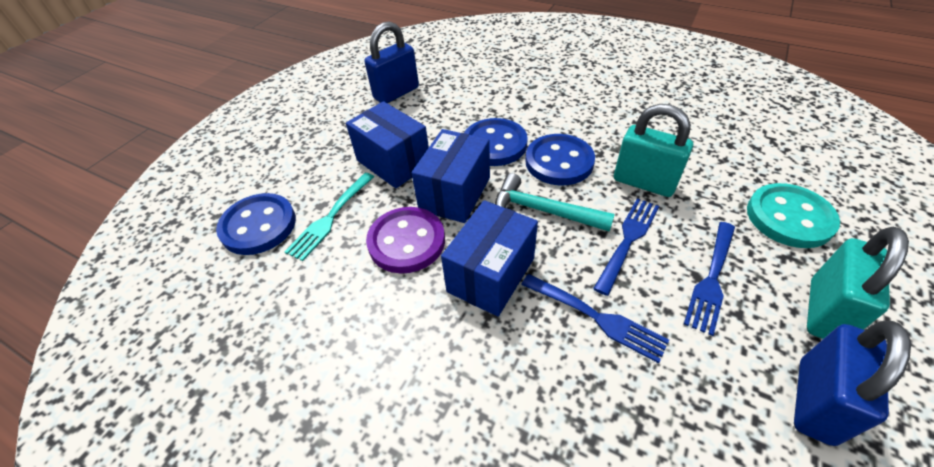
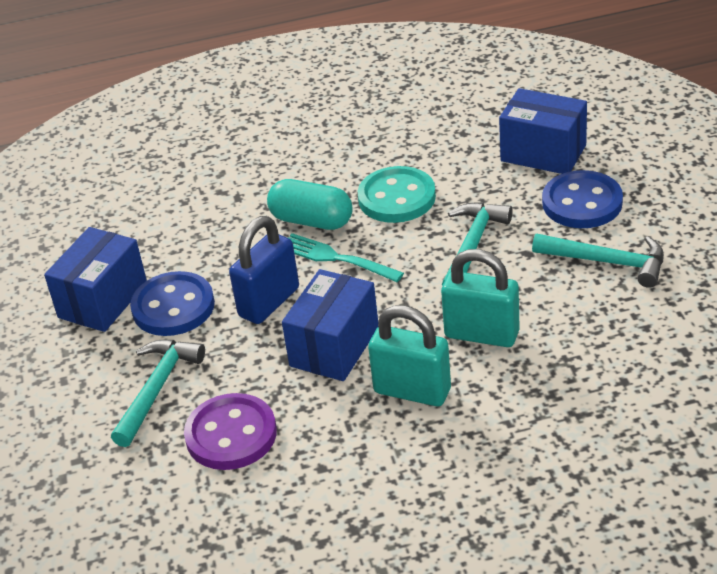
blue button: 3 -> 2
blue fork: 3 -> 0
blue padlock: 2 -> 1
turquoise capsule: 0 -> 1
turquoise hammer: 1 -> 3

